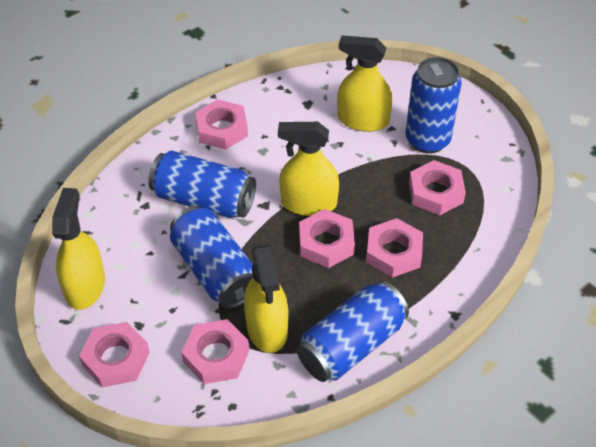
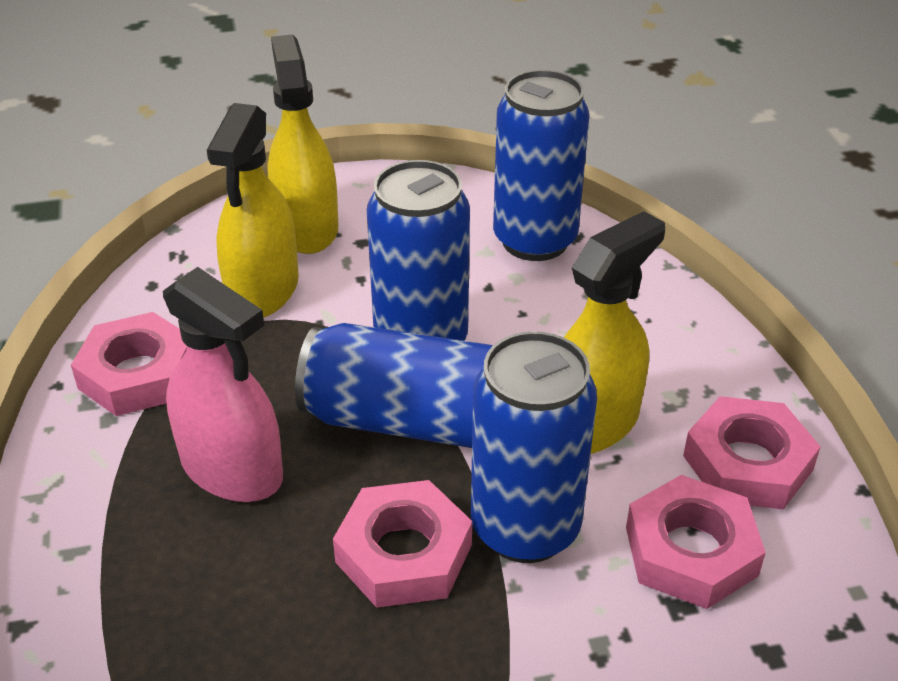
pink nut: 6 -> 4
pink spray bottle: 0 -> 1
yellow spray bottle: 4 -> 3

